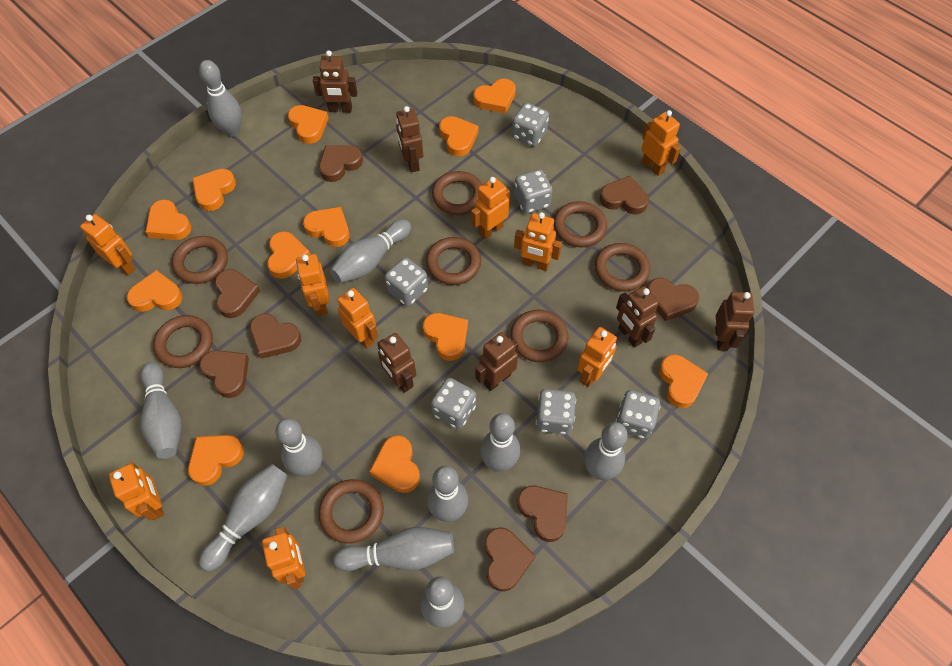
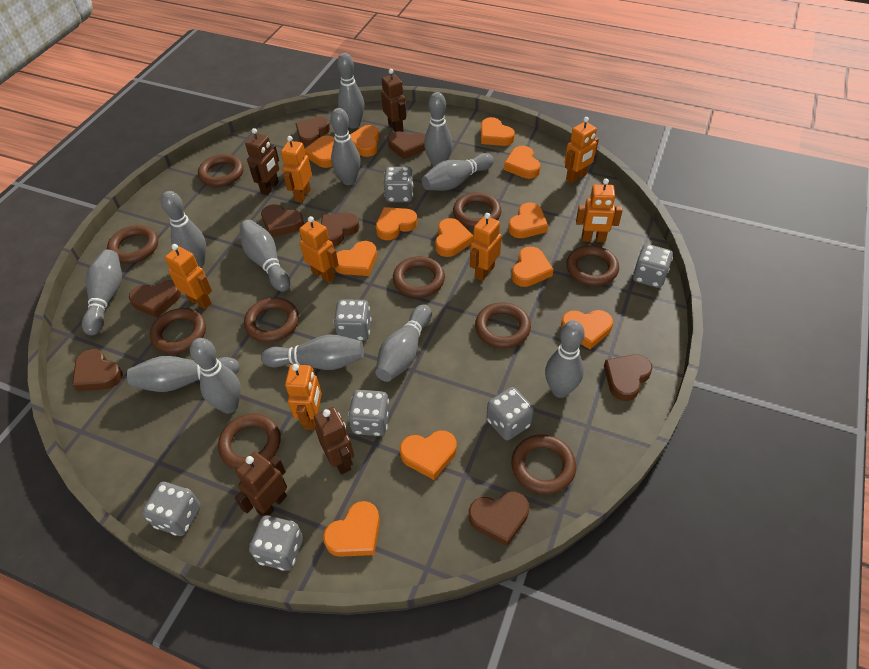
brown ring: 8 -> 10
brown robot: 6 -> 4
grey bowling pin: 10 -> 12
grey dice: 6 -> 7
orange robot: 9 -> 7

